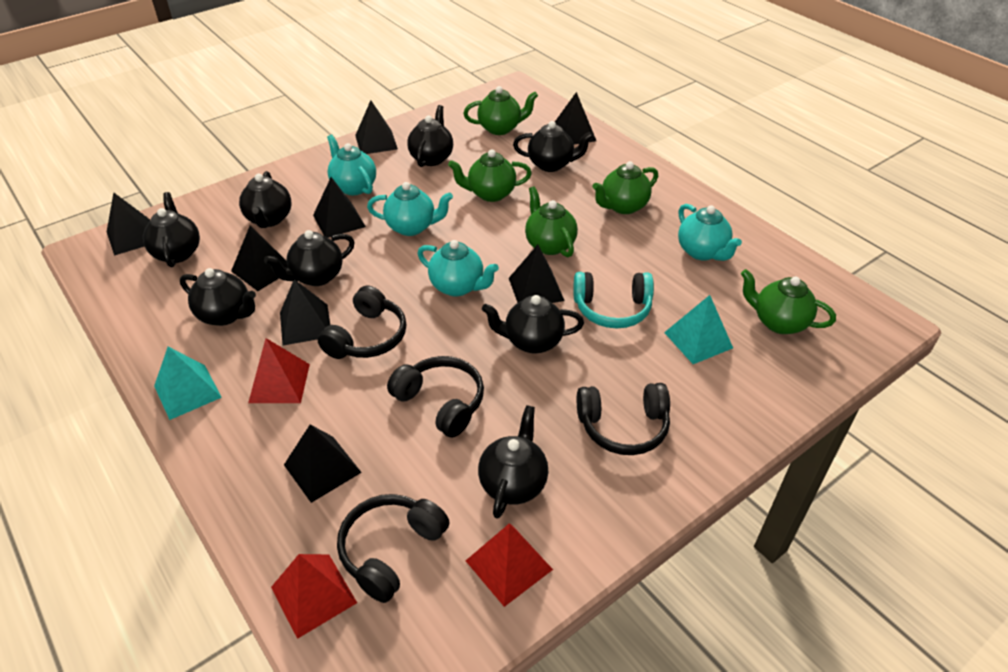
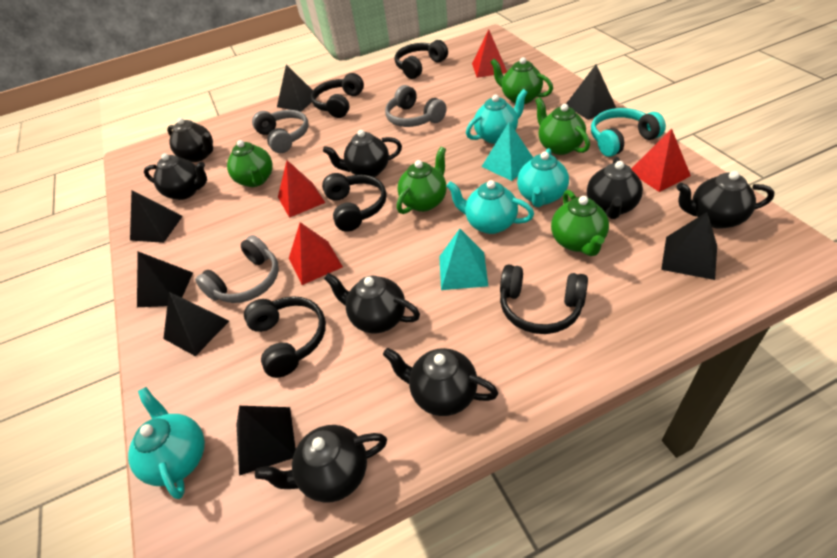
black headphones: 4 -> 5
black pyramid: 8 -> 7
grey headphones: 0 -> 3
red pyramid: 3 -> 4

